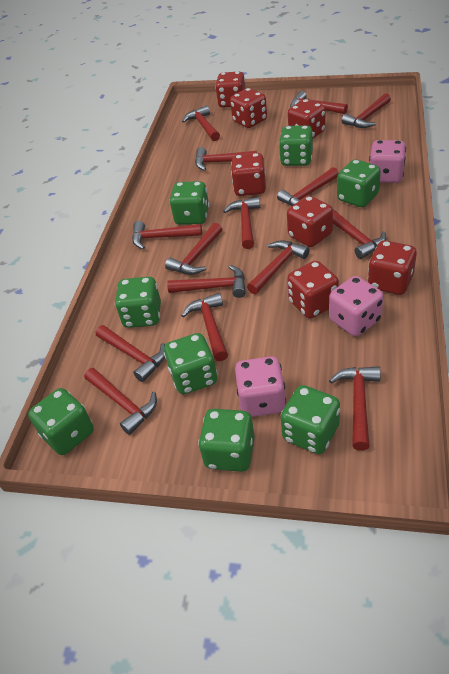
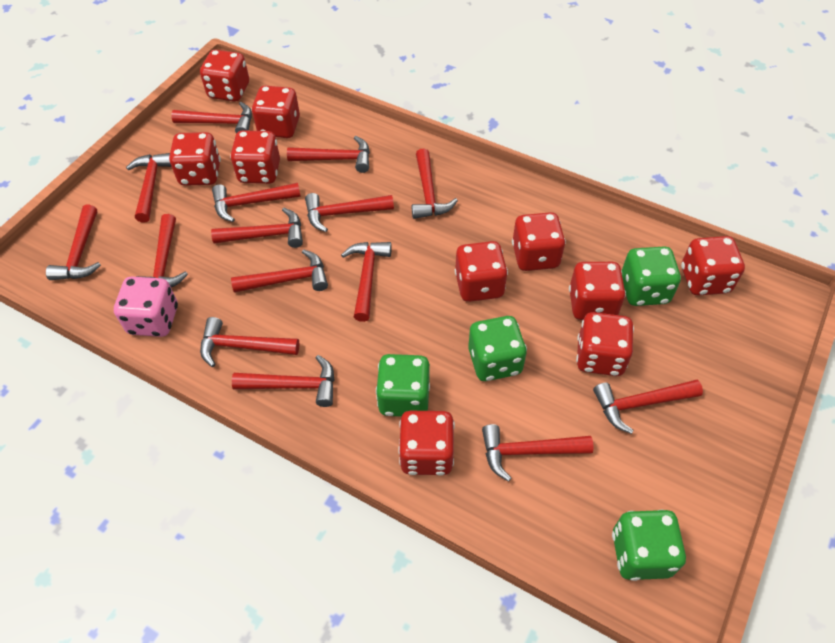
green dice: 8 -> 4
pink dice: 3 -> 1
red dice: 7 -> 10

